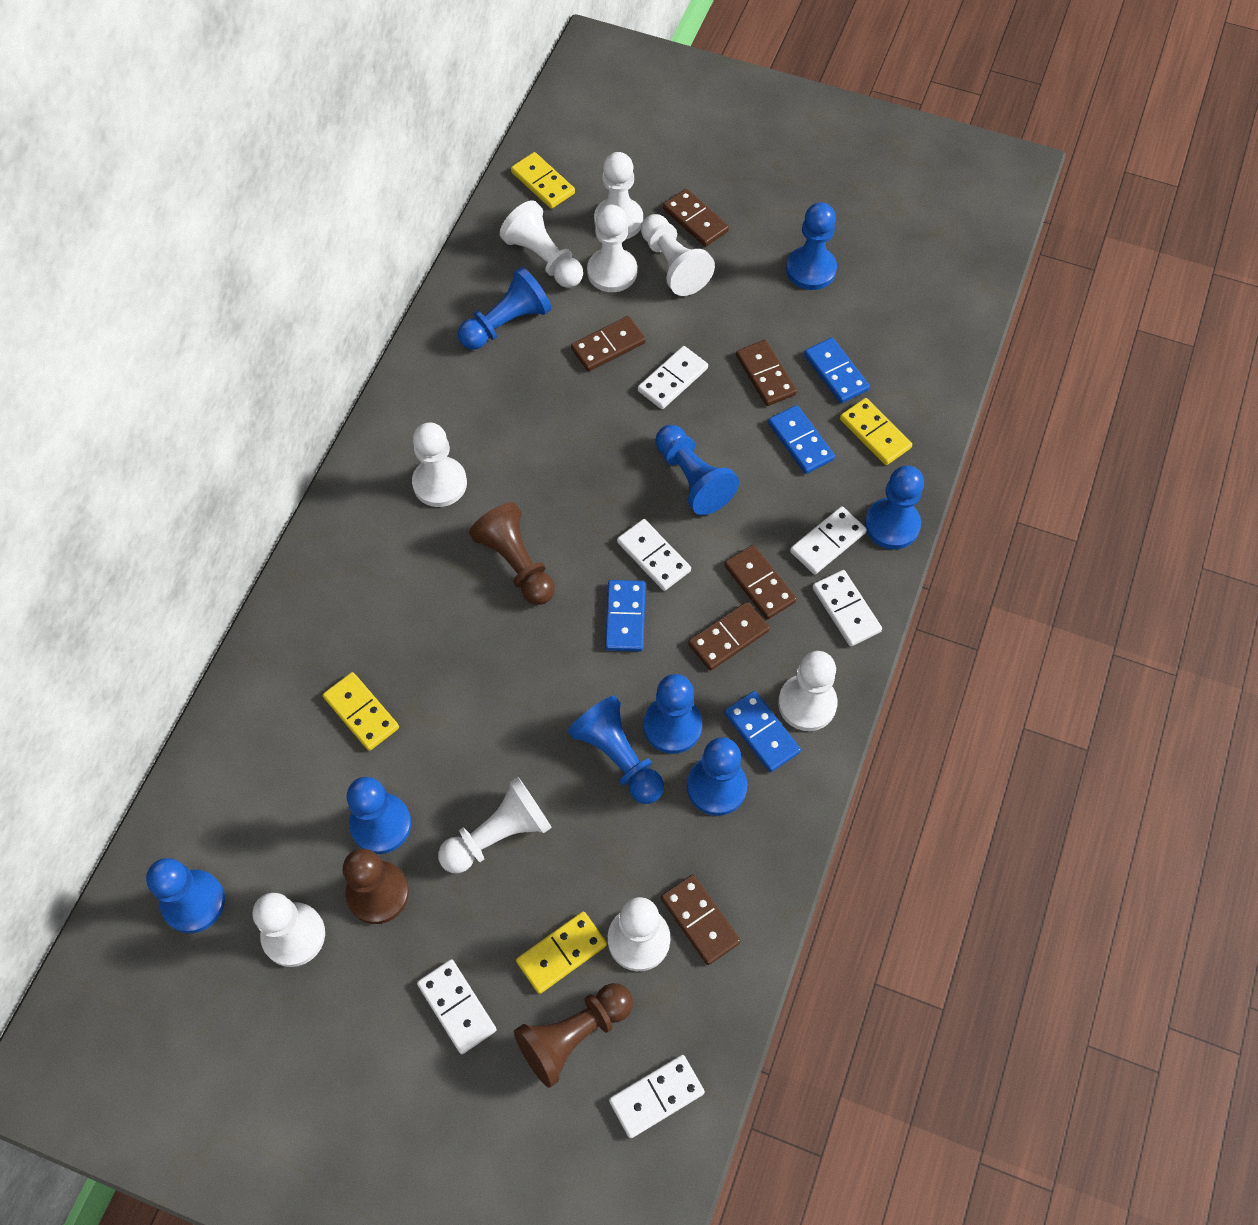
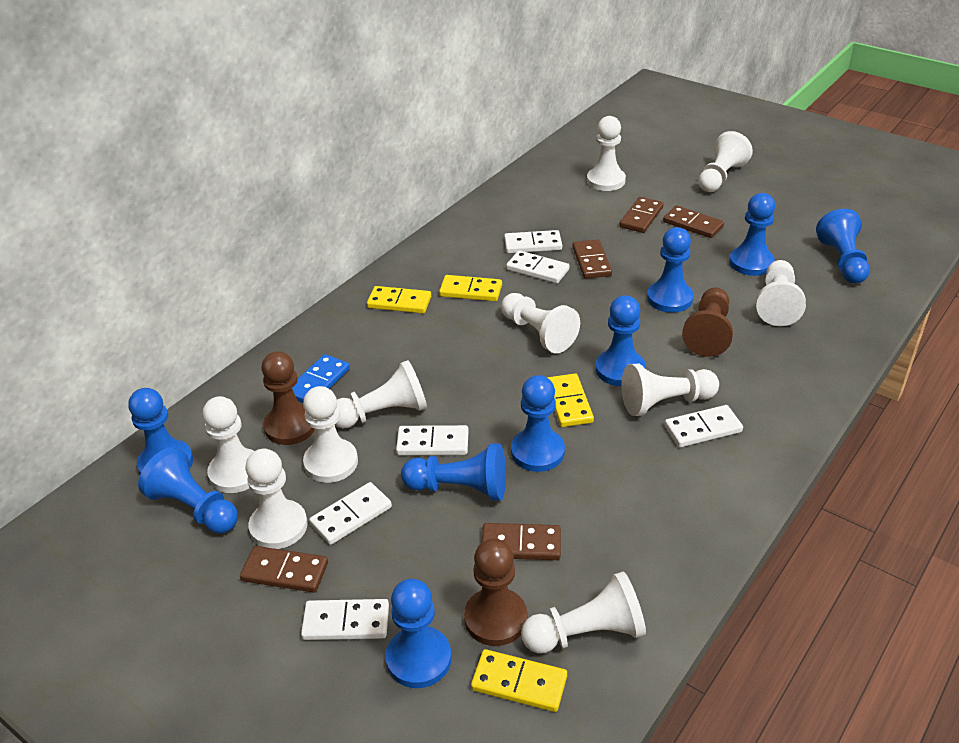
blue domino: 4 -> 1
brown domino: 6 -> 5
white pawn: 9 -> 10

